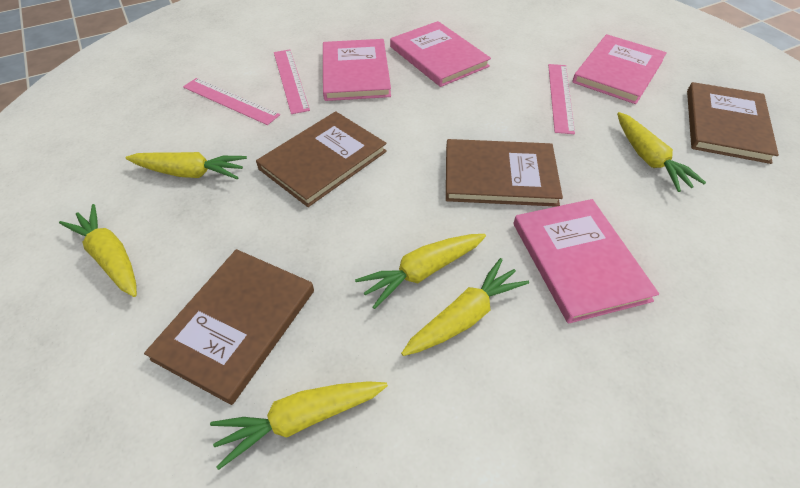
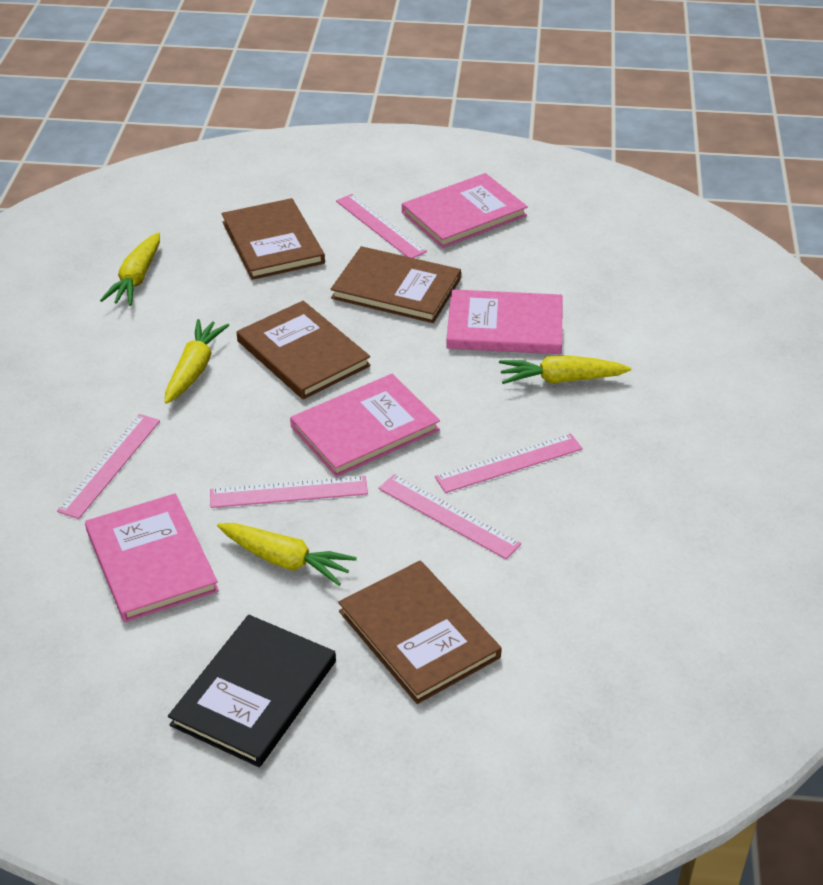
black book: 0 -> 1
pink ruler: 3 -> 5
yellow carrot: 6 -> 4

